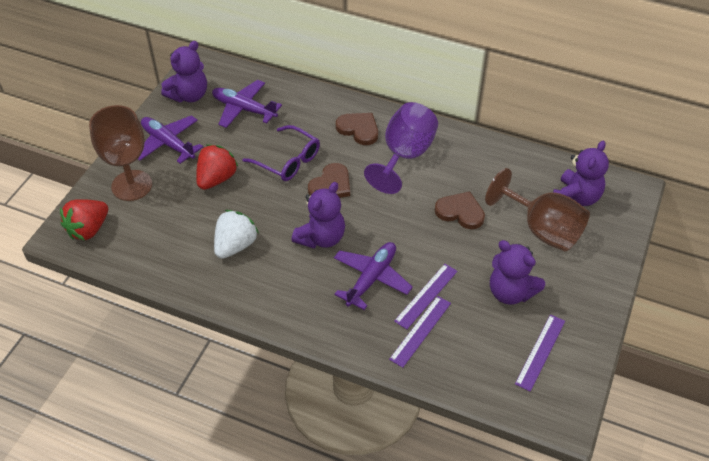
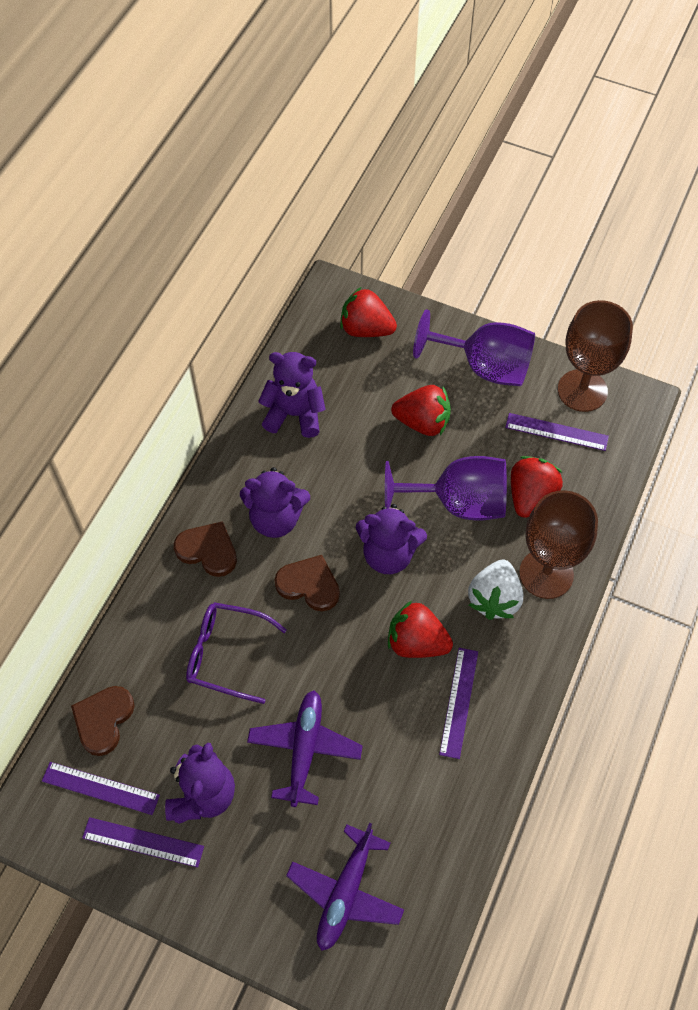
purple goblet: 1 -> 2
purple plane: 3 -> 2
purple ruler: 3 -> 4
red strawberry: 2 -> 4

